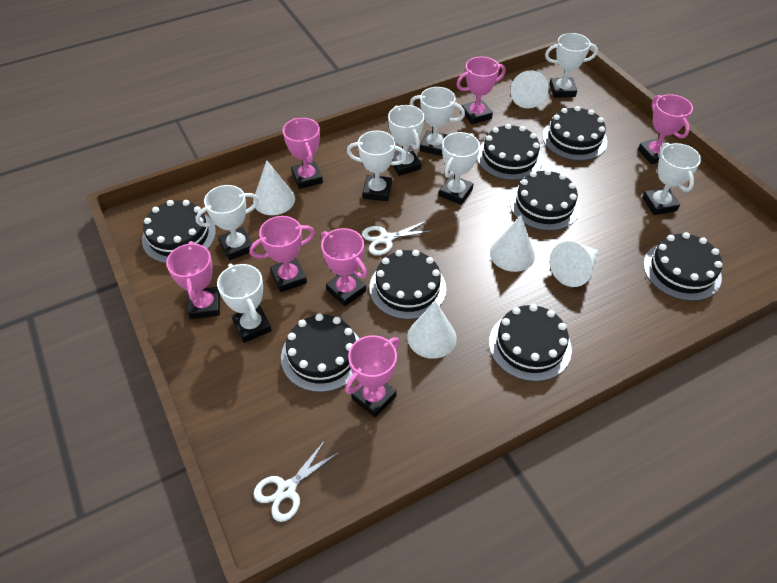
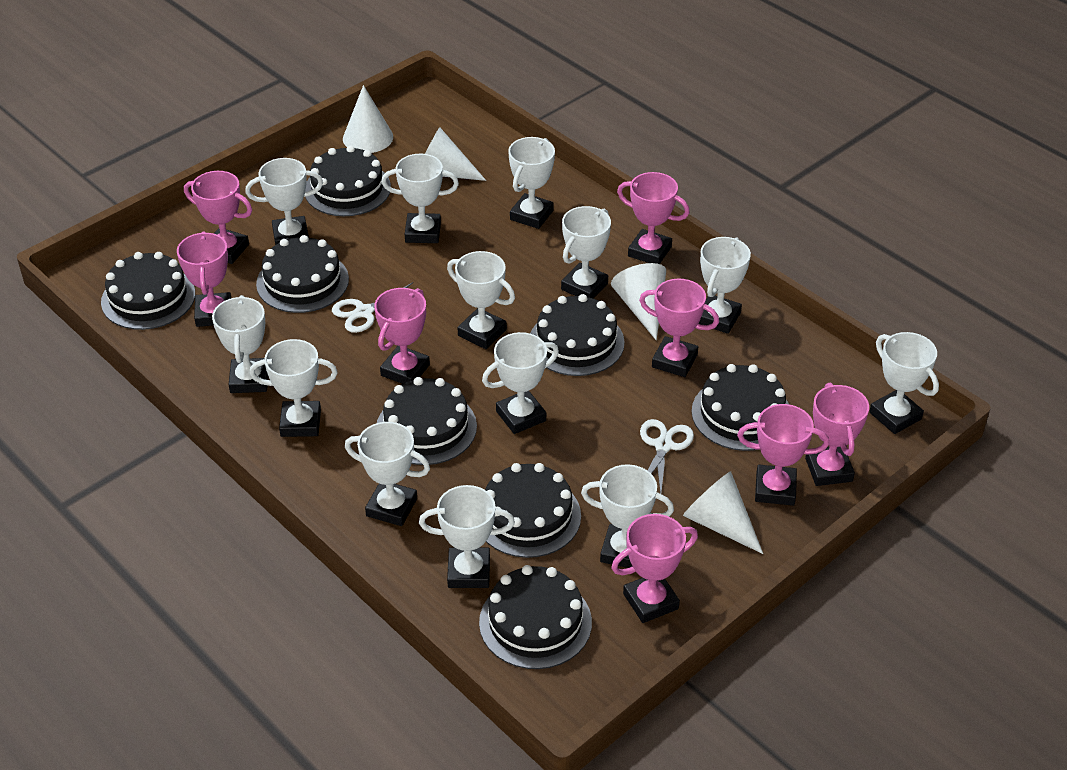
pink trophy: 7 -> 8
white cone: 5 -> 4
white trophy: 8 -> 13

